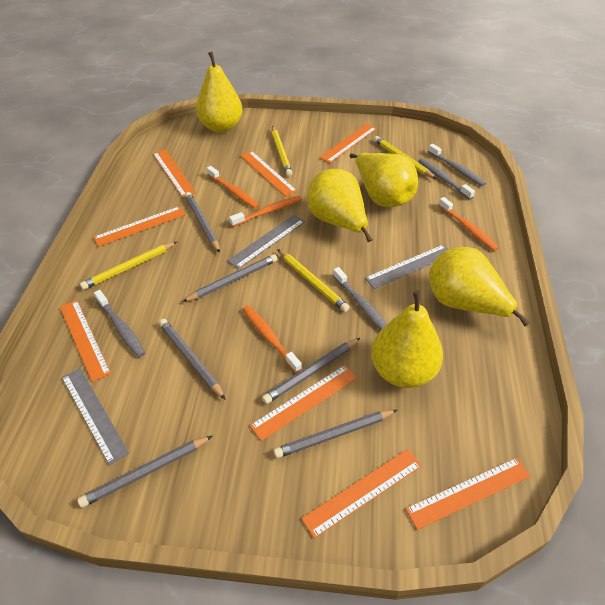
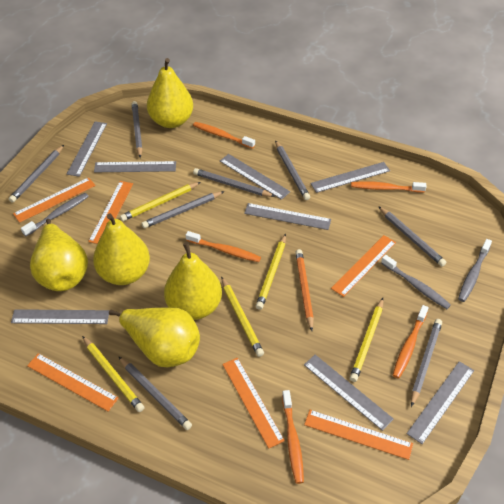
grey pencil: 6 -> 8
grey ruler: 3 -> 8
grey toothbrush: 4 -> 3
orange pencil: 0 -> 1
orange ruler: 8 -> 6
orange toothbrush: 4 -> 5
yellow pencil: 4 -> 5

